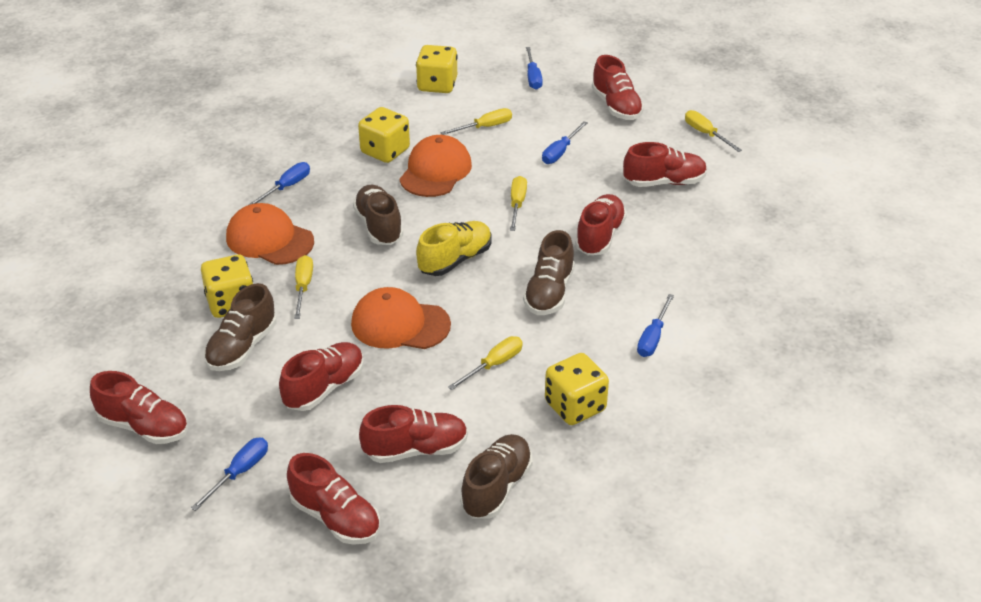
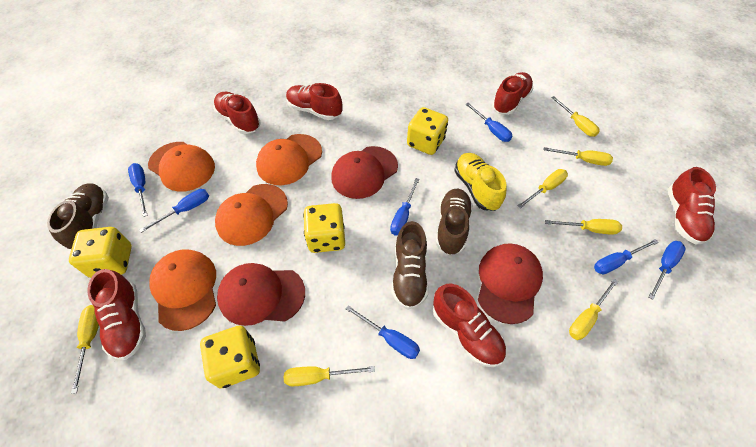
blue screwdriver: 5 -> 7
brown shoe: 4 -> 3
orange cap: 3 -> 4
red cap: 0 -> 3
red shoe: 7 -> 6
yellow screwdriver: 5 -> 7

